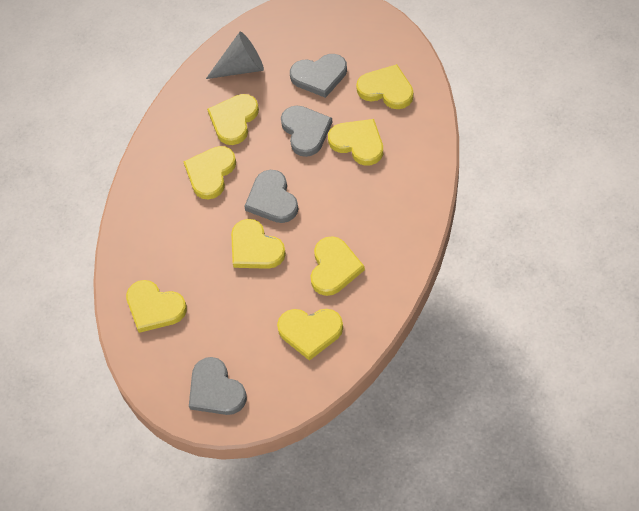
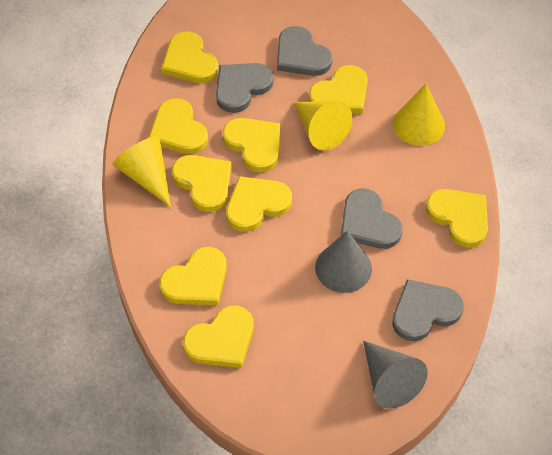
grey cone: 1 -> 2
yellow cone: 0 -> 3
yellow heart: 8 -> 9

